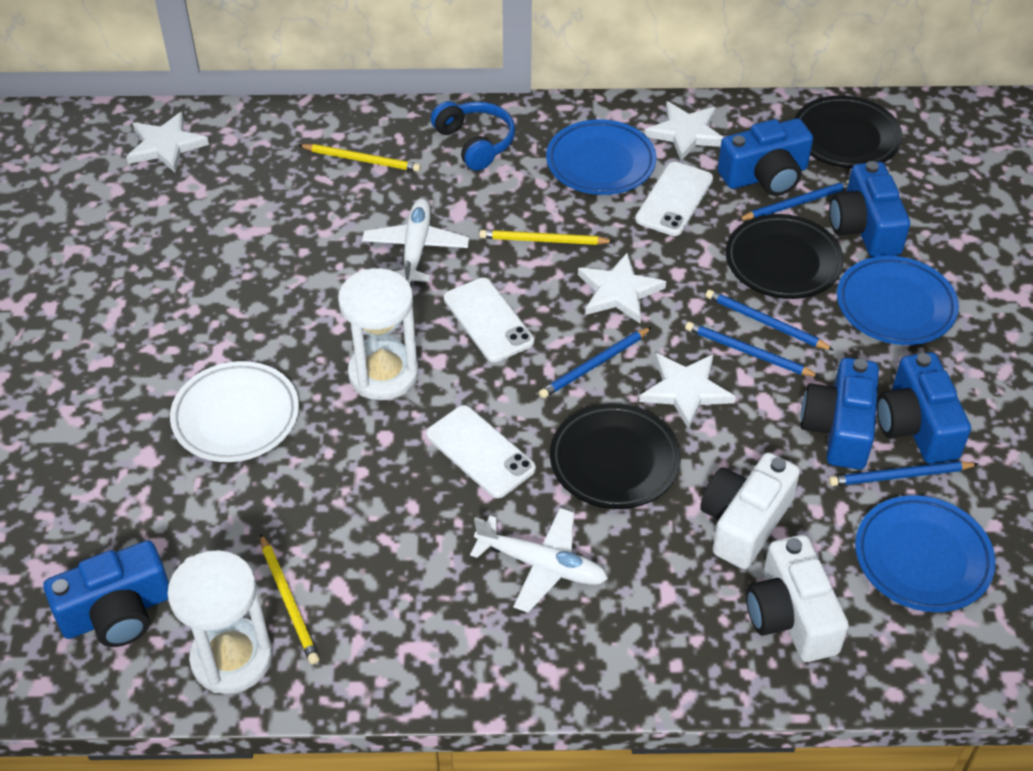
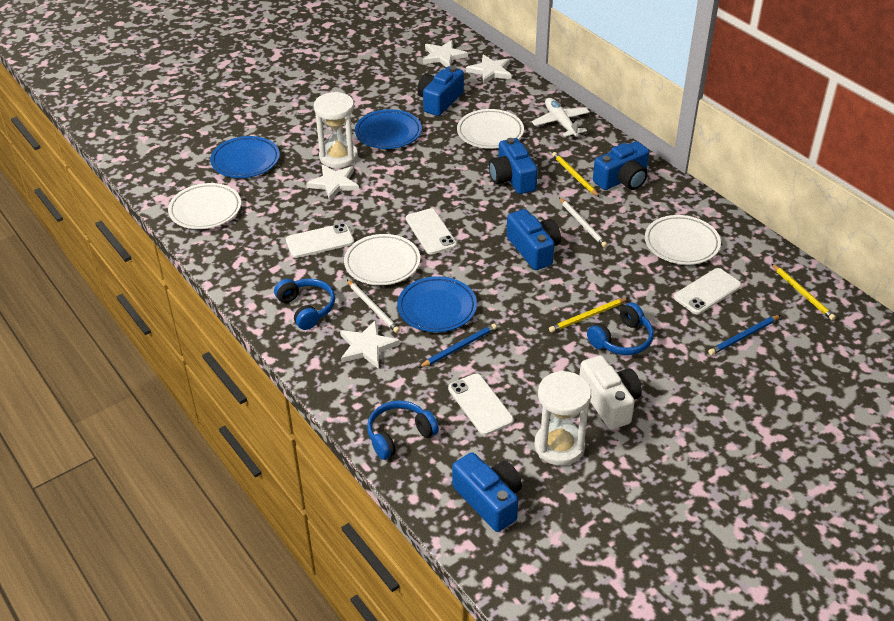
black plate: 3 -> 0
blue headphones: 1 -> 3
blue pencil: 5 -> 2
white camera: 2 -> 1
white pencil: 0 -> 2
white phone: 3 -> 4
white plane: 2 -> 1
white plate: 1 -> 4

